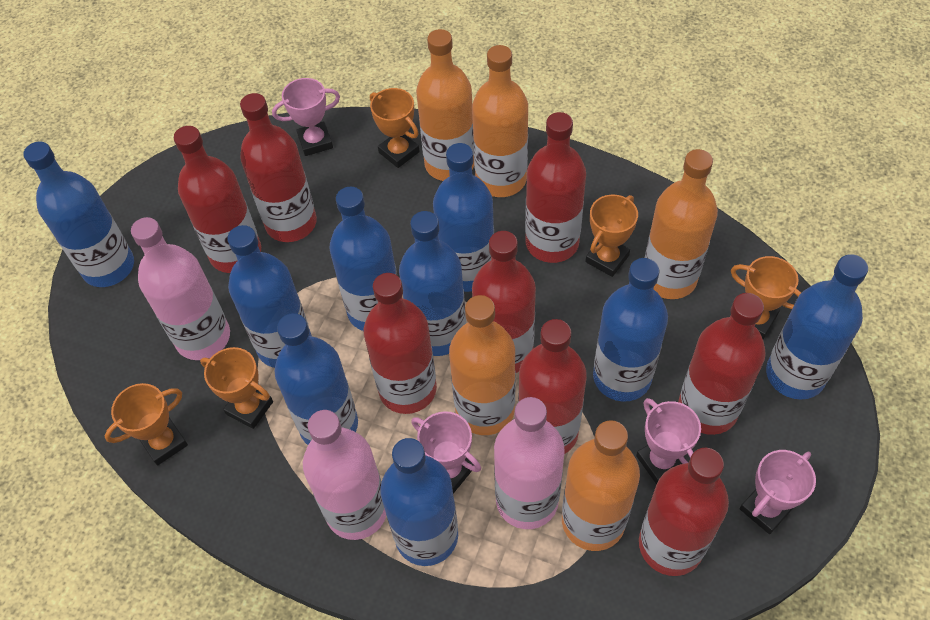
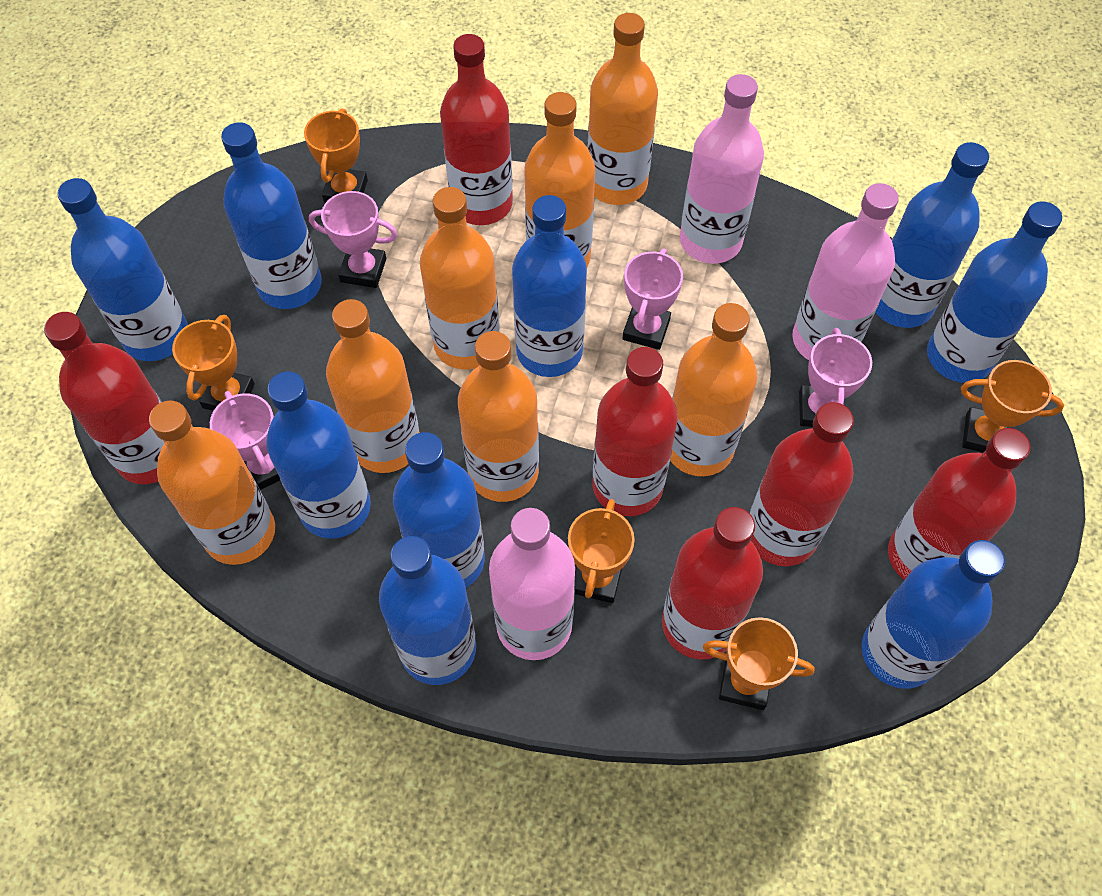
orange bottle: 5 -> 7
red bottle: 8 -> 6

